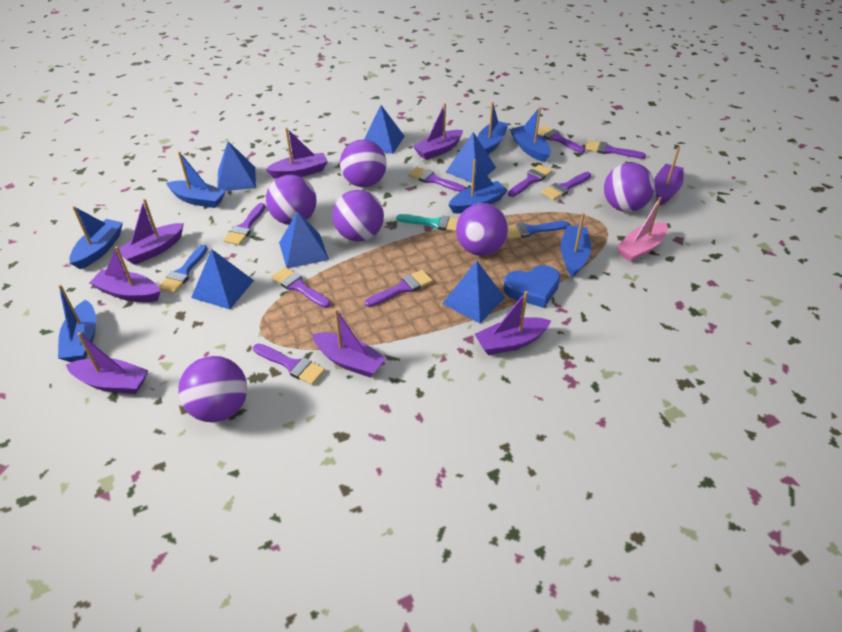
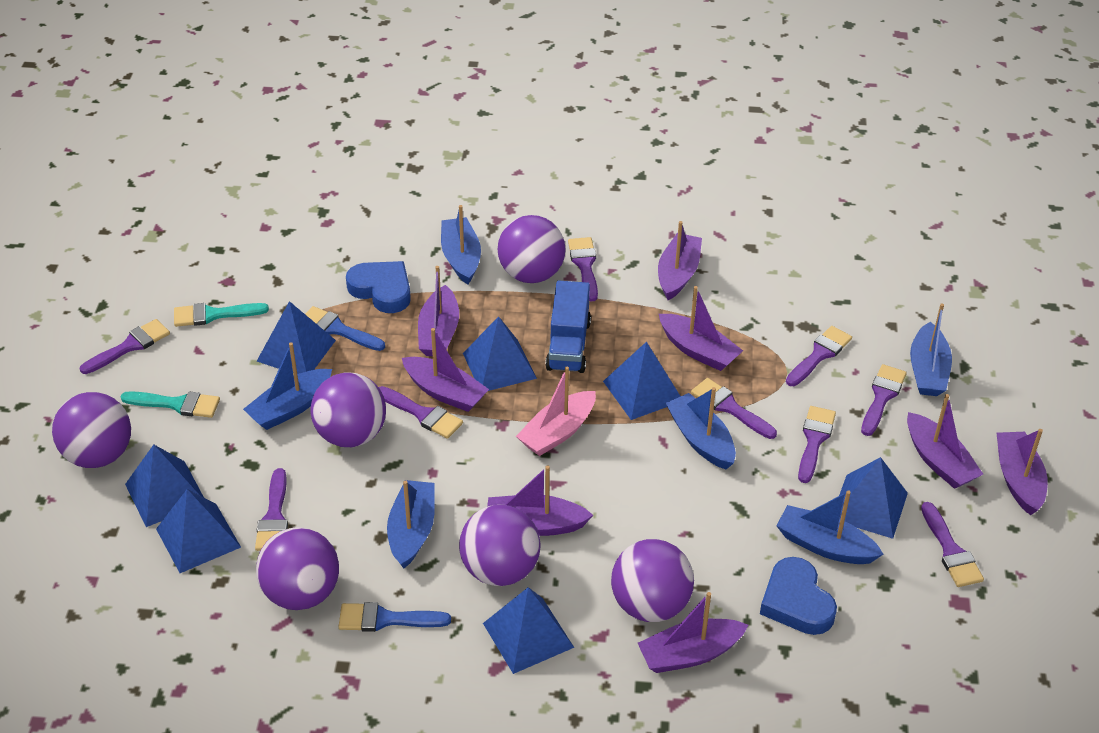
blue boat: 7 -> 6
blue heart: 1 -> 2
blue pyramid: 6 -> 7
blue truck: 0 -> 1
turquoise brush: 1 -> 2

